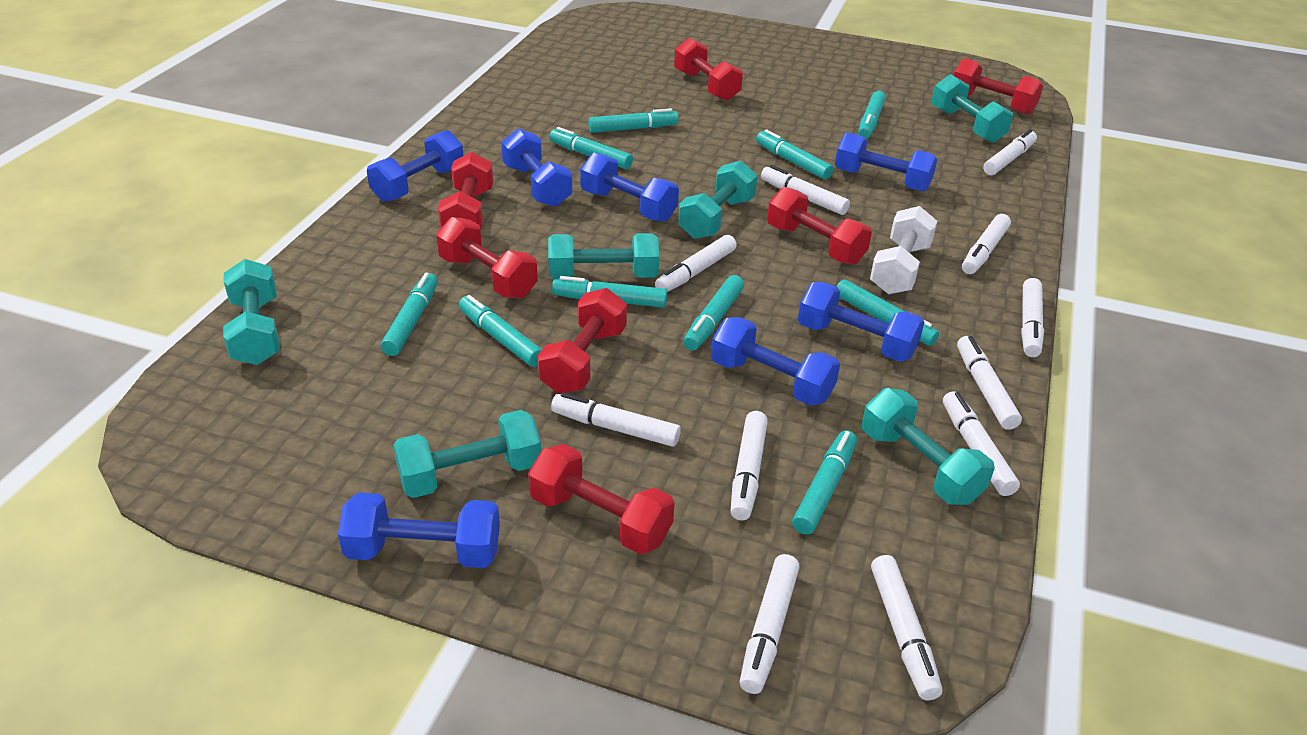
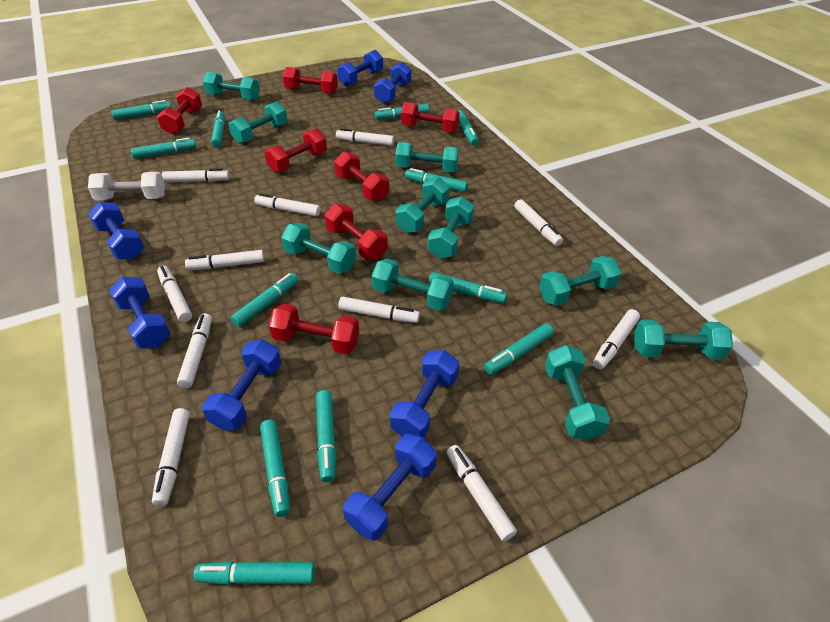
turquoise dumbbell: 6 -> 10
turquoise marker: 10 -> 12

